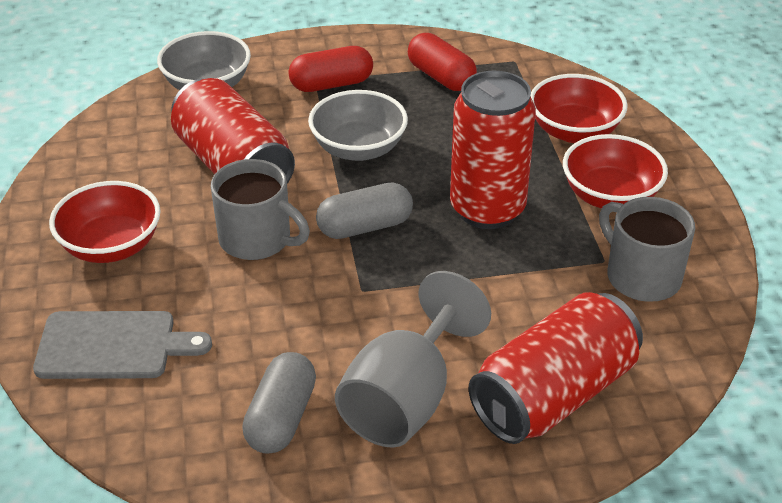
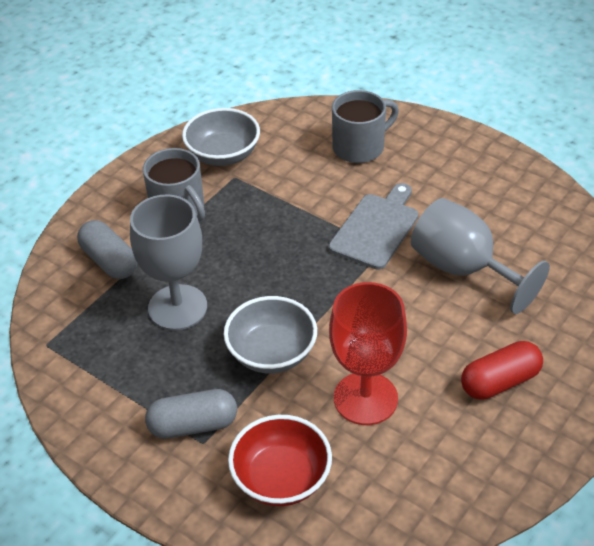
grey goblet: 1 -> 2
red bowl: 3 -> 1
red can: 3 -> 0
red capsule: 2 -> 1
red goblet: 0 -> 1

